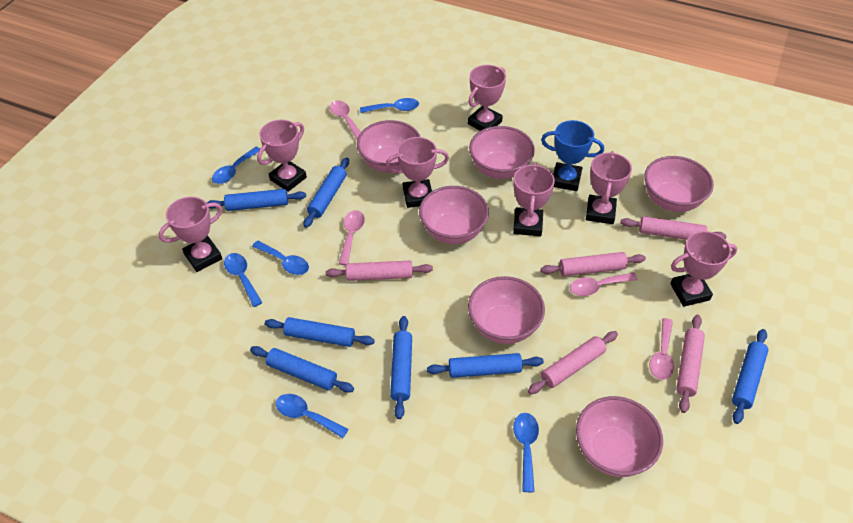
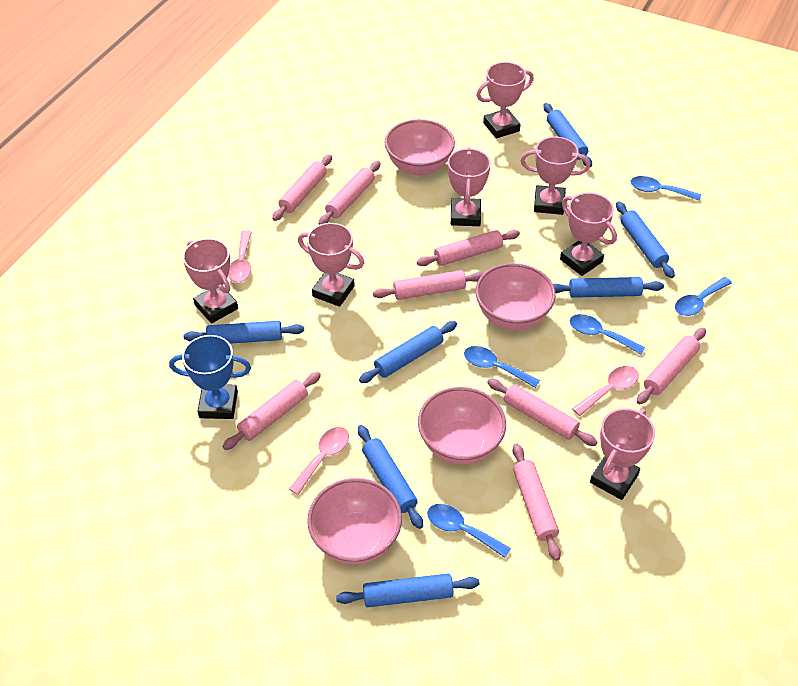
blue spoon: 6 -> 5
pink bowl: 6 -> 4
pink rolling pin: 5 -> 8
pink spoon: 4 -> 3

